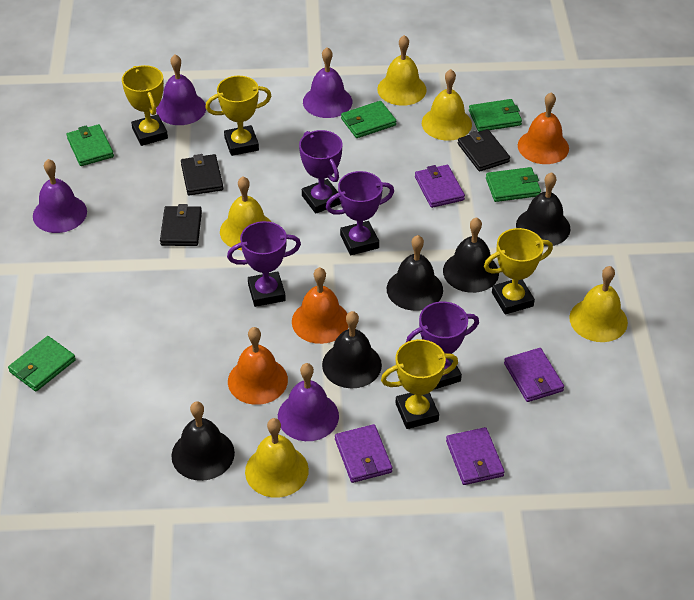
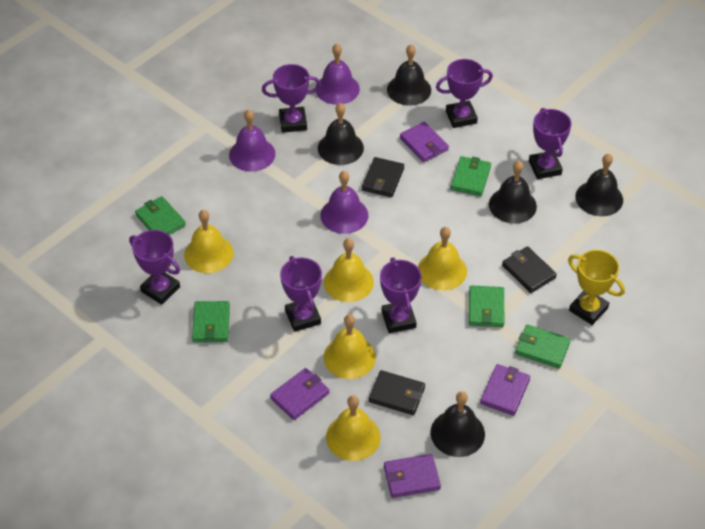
orange bell: 3 -> 0
purple bell: 4 -> 3
purple trophy: 4 -> 6
yellow trophy: 4 -> 1

